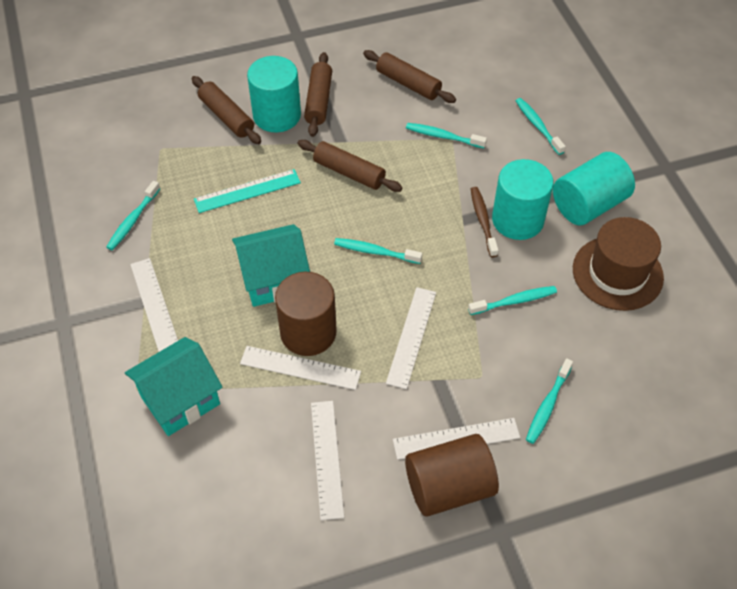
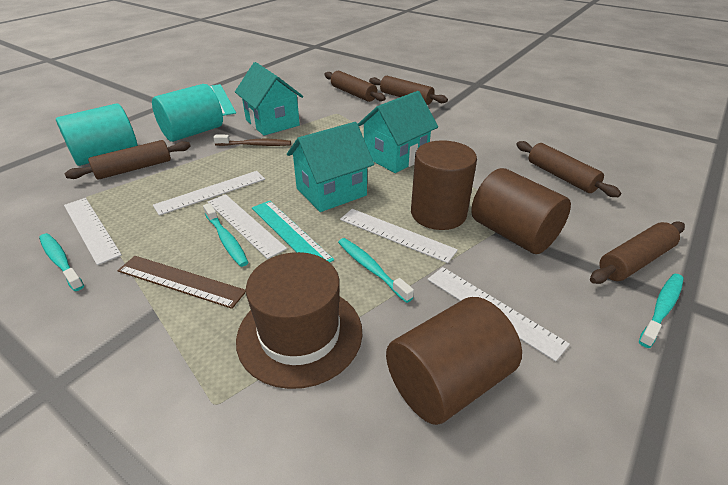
brown cylinder: 2 -> 3
brown rolling pin: 4 -> 5
brown ruler: 0 -> 1
turquoise cylinder: 3 -> 2
turquoise house: 2 -> 3
turquoise ruler: 1 -> 2
turquoise toothbrush: 6 -> 4

